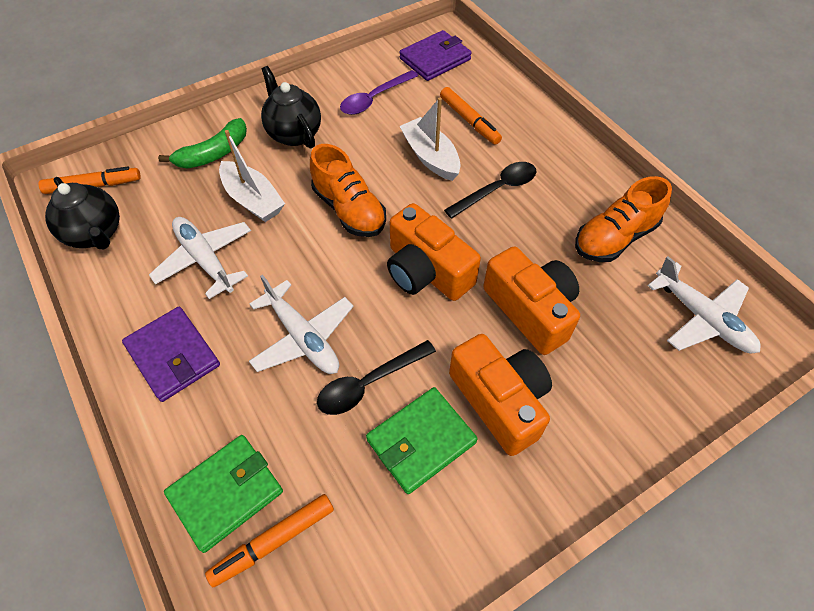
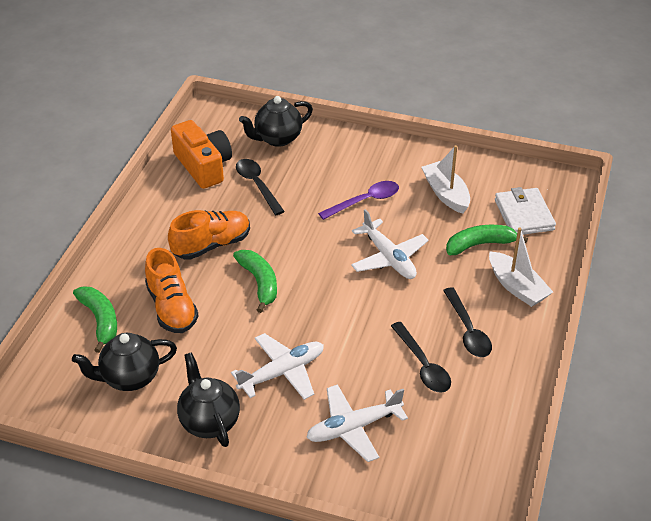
black spoon: 2 -> 3
black teapot: 2 -> 3
green banana: 1 -> 3
green wallet: 2 -> 0
orange camera: 3 -> 1
orange marker: 3 -> 0
purple wallet: 2 -> 0
white wallet: 0 -> 1

